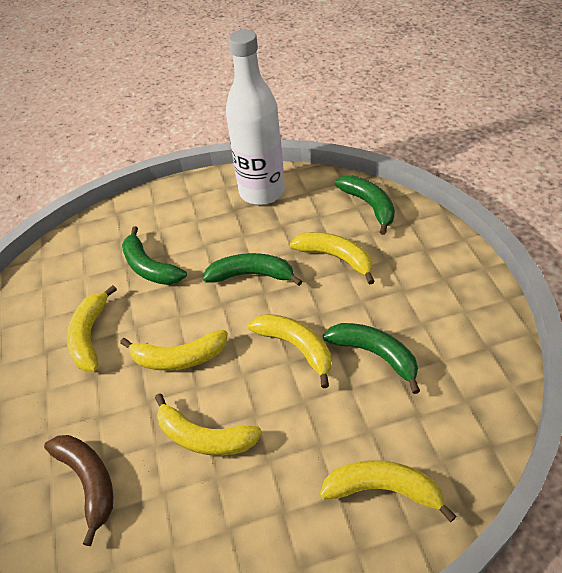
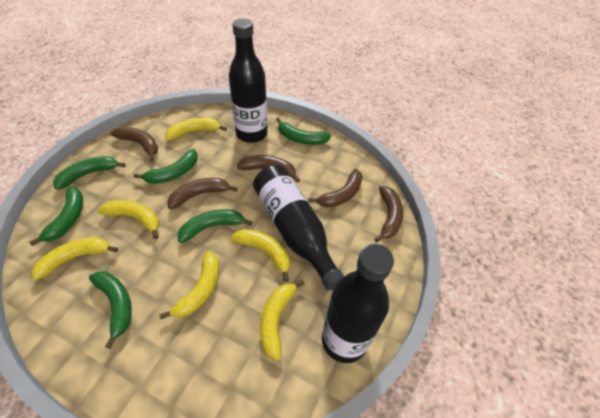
black bottle: 0 -> 3
brown banana: 1 -> 5
green banana: 4 -> 6
white bottle: 1 -> 0

